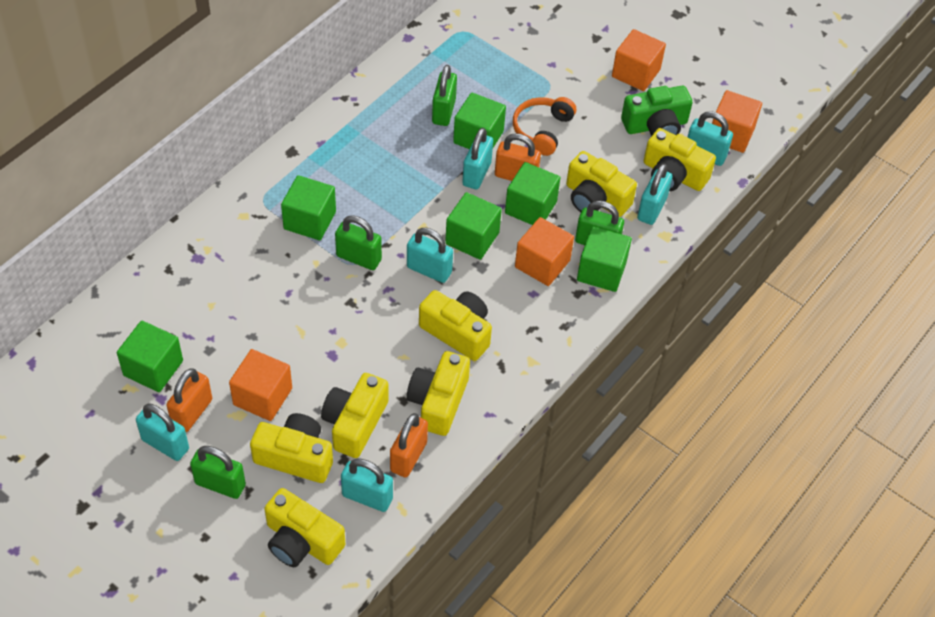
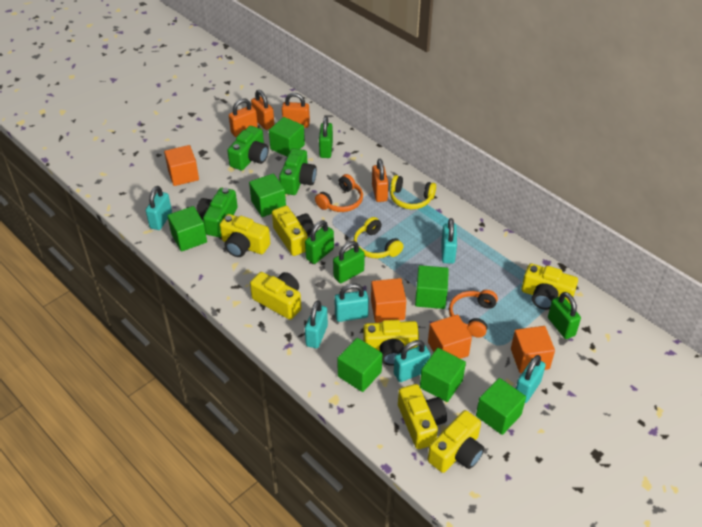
green camera: 1 -> 3
green cube: 6 -> 7
orange headphones: 1 -> 2
orange padlock: 3 -> 4
yellow headphones: 0 -> 2

